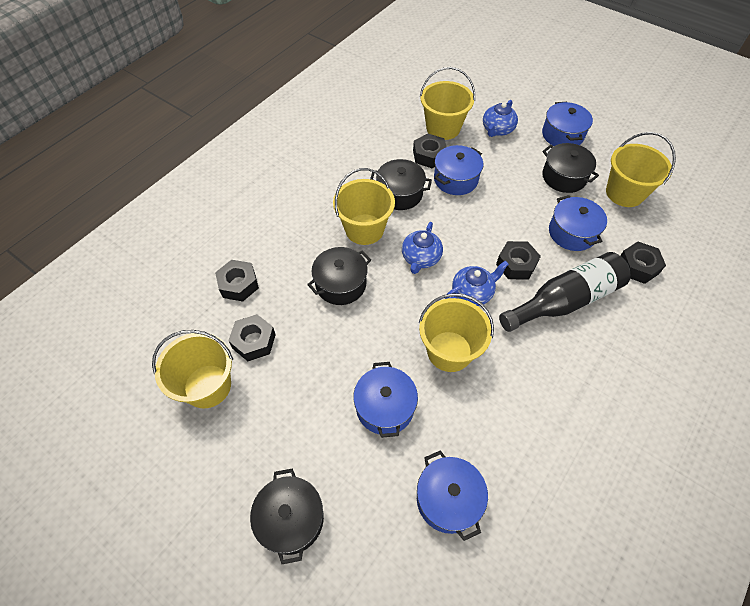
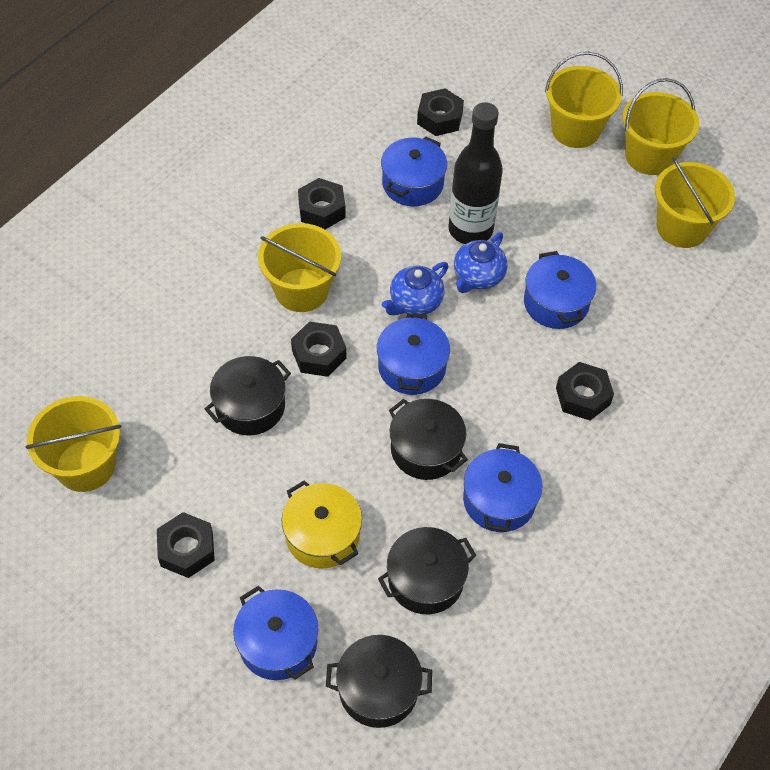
blue teapot: 3 -> 2
yellow pot: 0 -> 1

